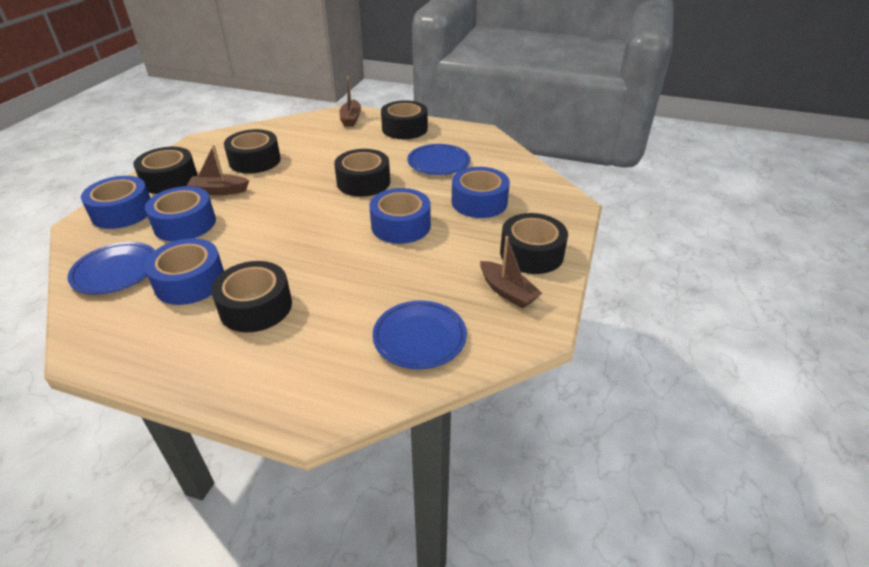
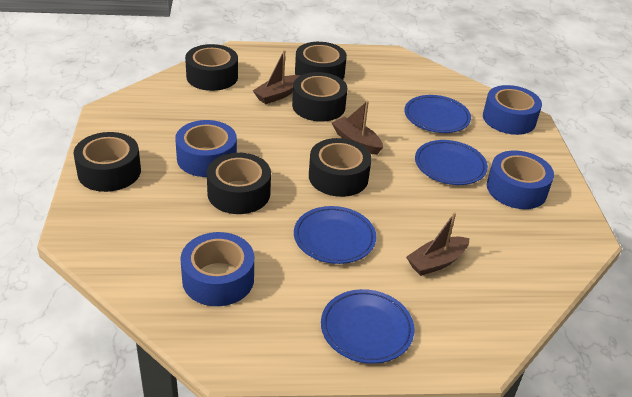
blue plate: 3 -> 4
blue tape: 5 -> 4

